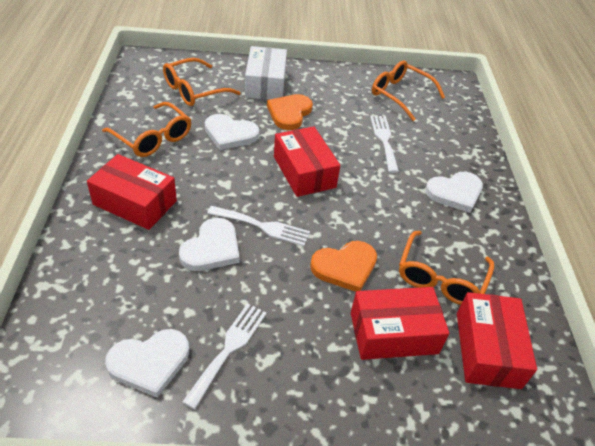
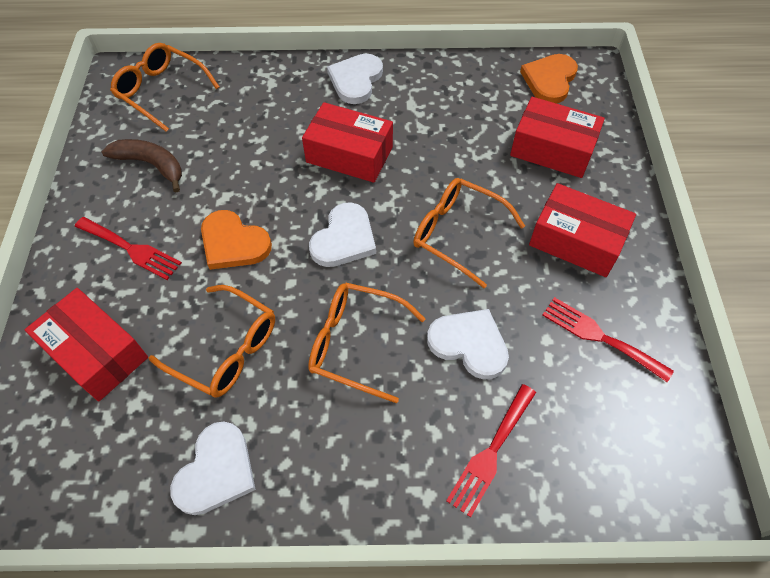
brown banana: 0 -> 1
red fork: 0 -> 3
white box: 1 -> 0
white fork: 3 -> 0

